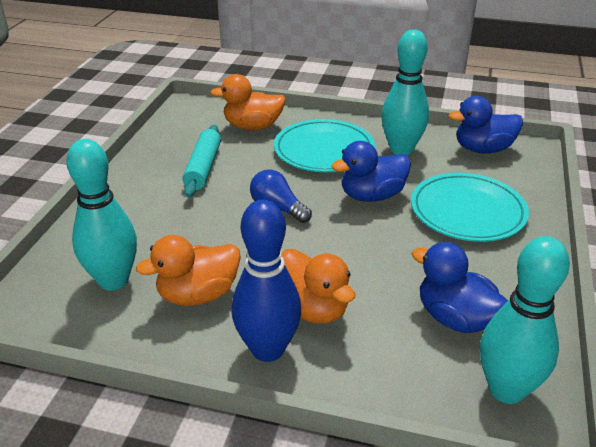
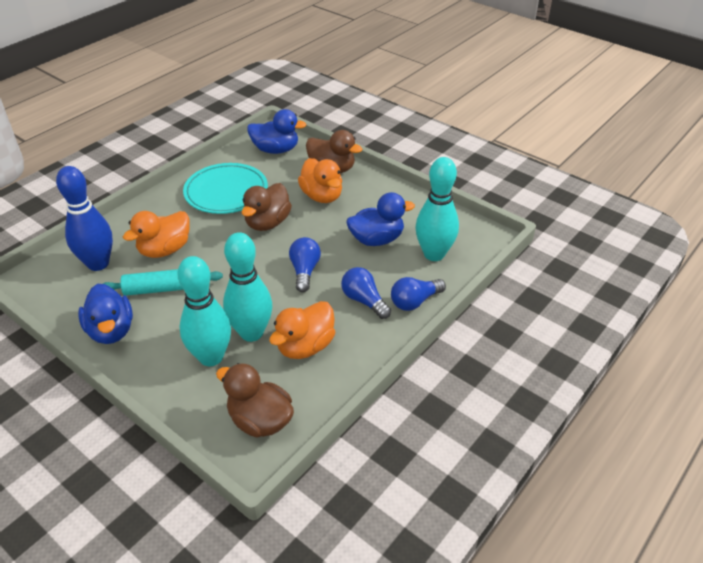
blue light bulb: 1 -> 3
brown duck: 0 -> 3
turquoise plate: 2 -> 1

